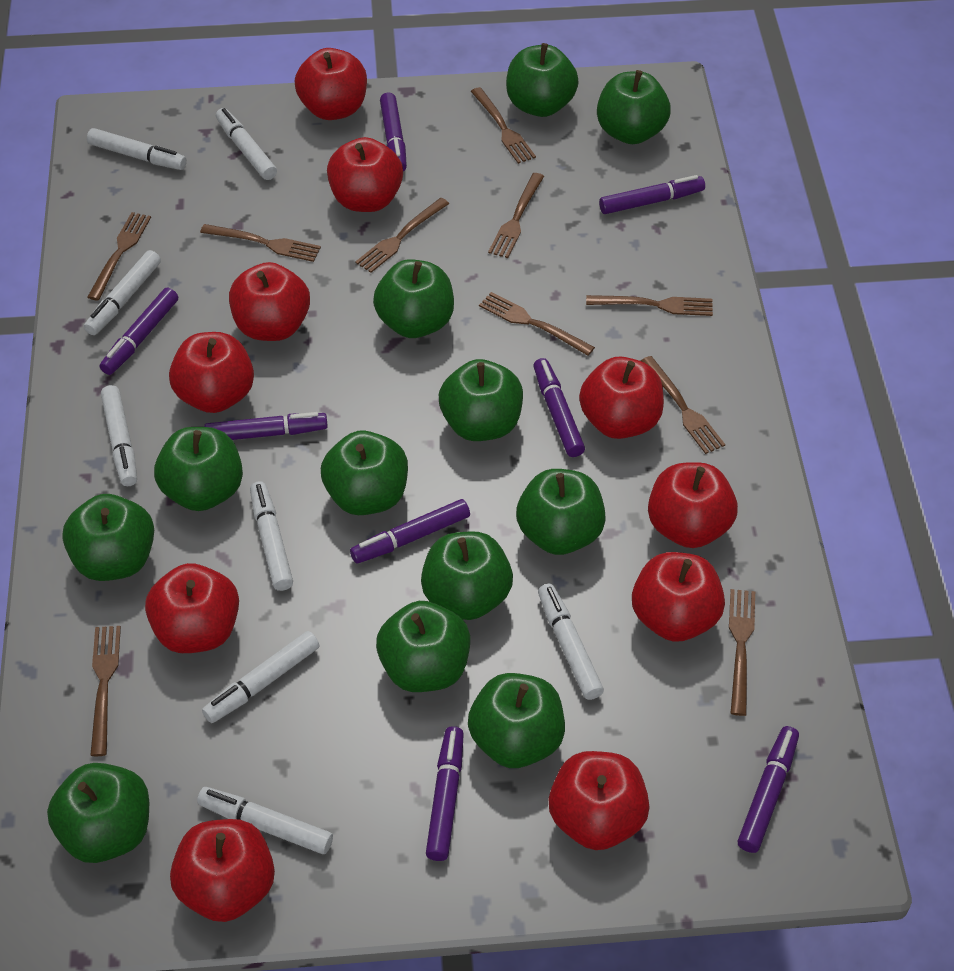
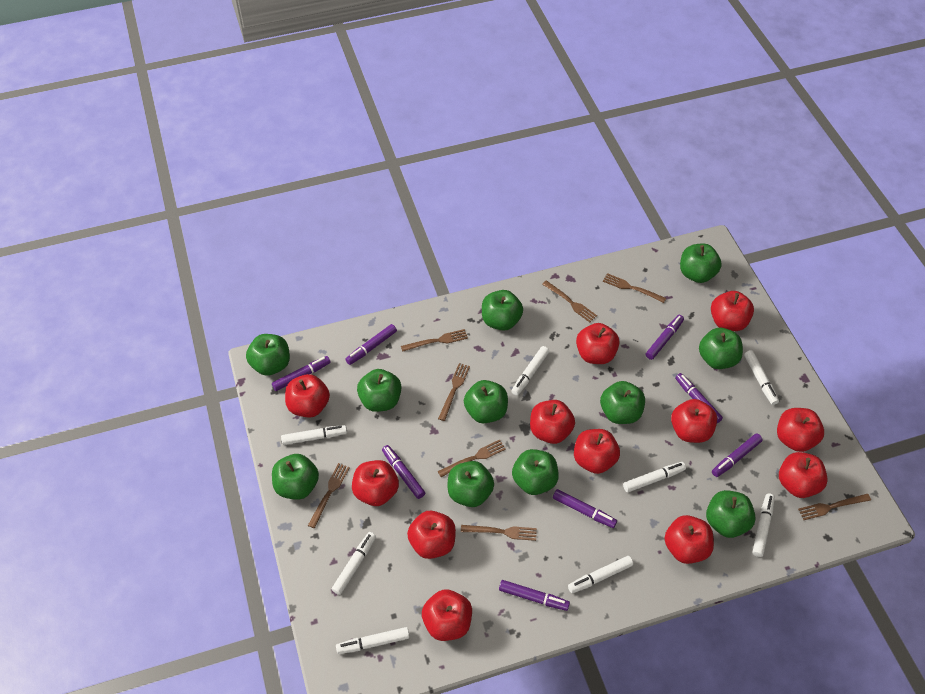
brown fork: 10 -> 8
green apple: 12 -> 11
red apple: 10 -> 12

